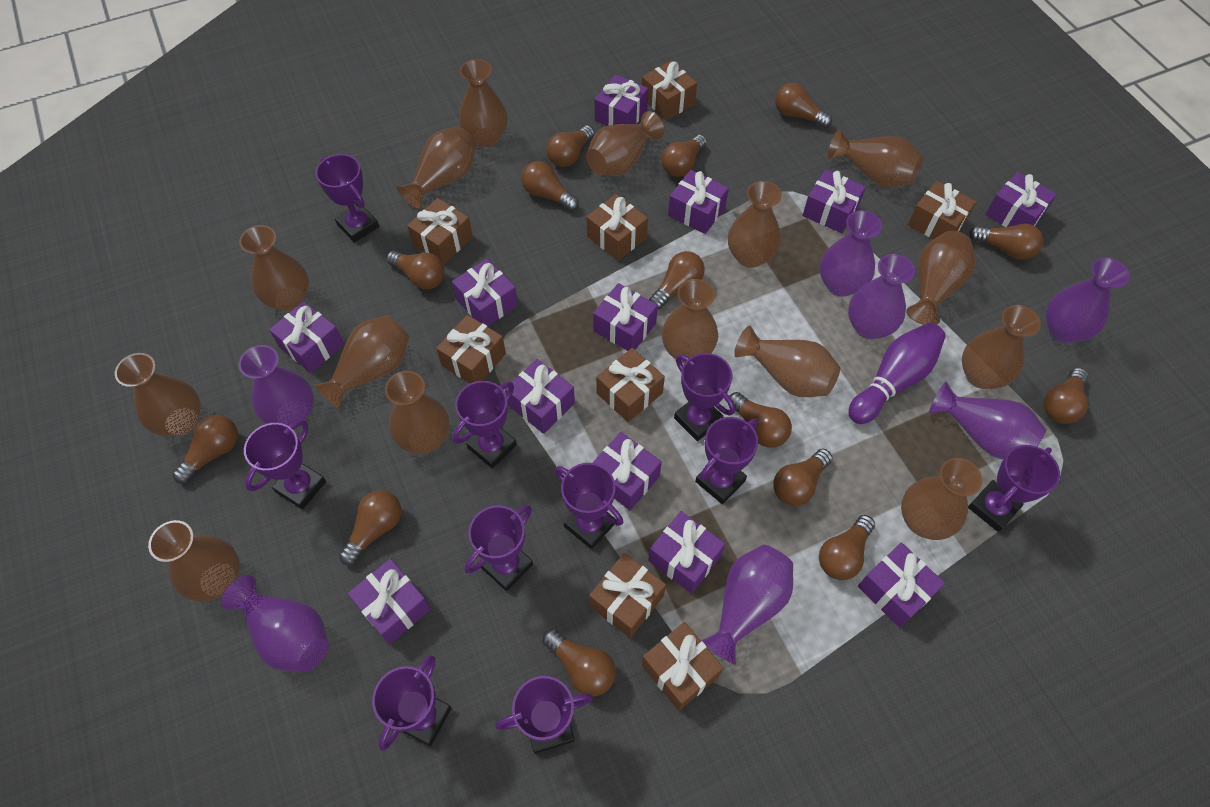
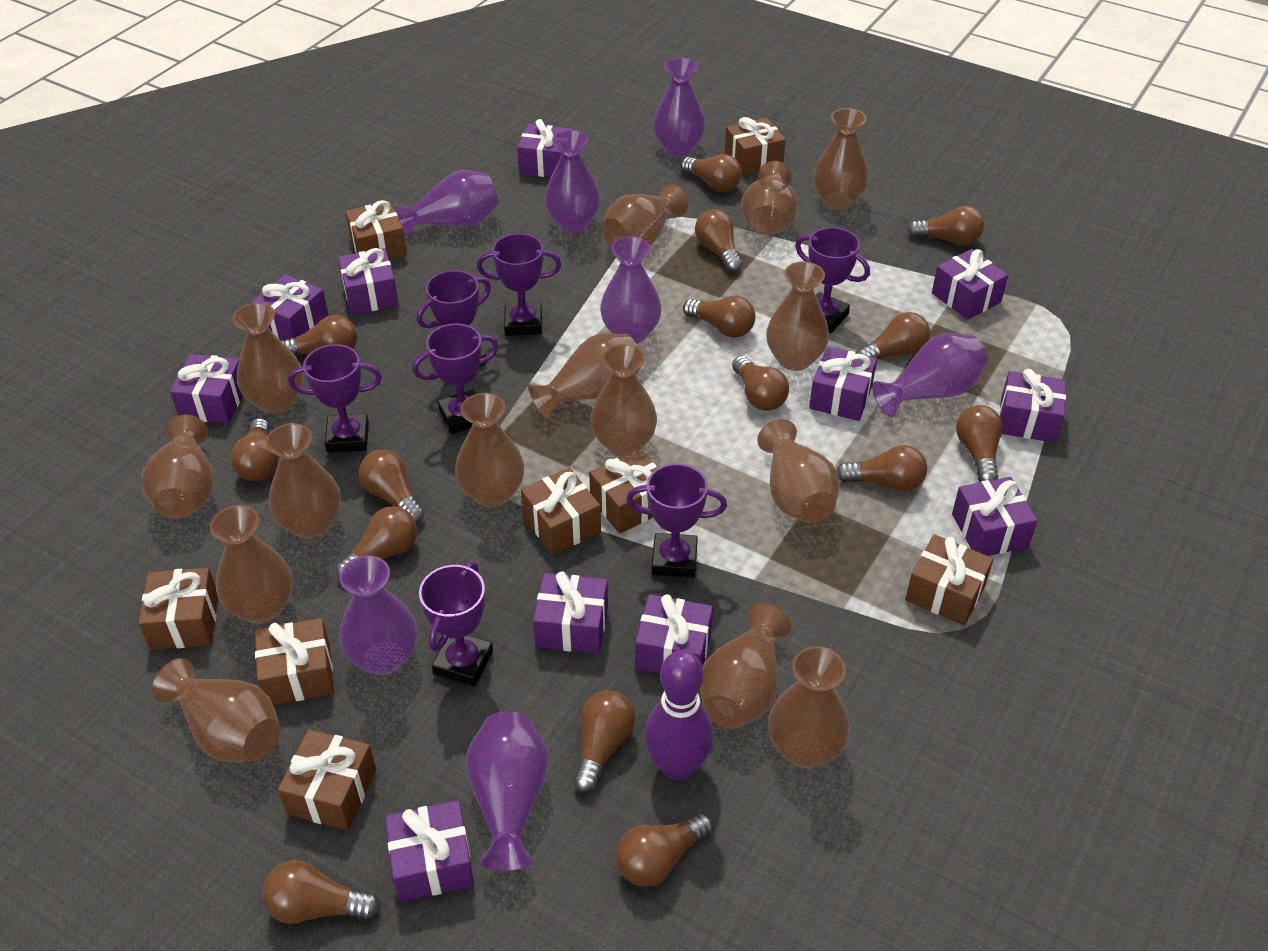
brown light bulb: 14 -> 15
purple gift: 12 -> 11
purple trophy: 10 -> 7

